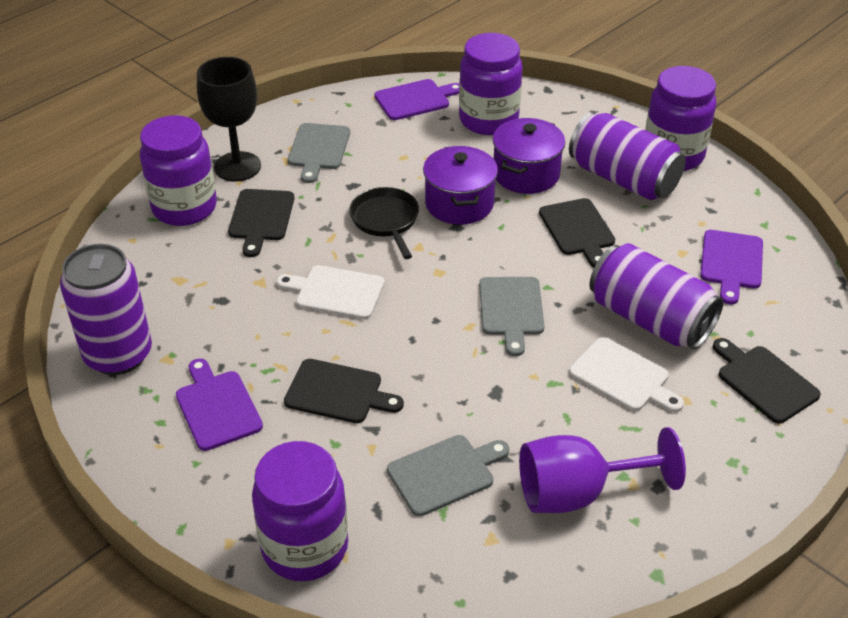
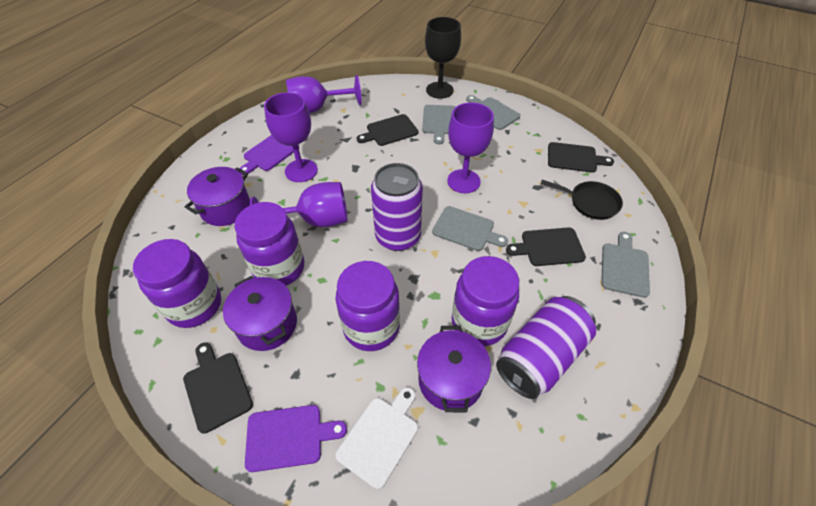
grey cutting board: 3 -> 4
purple can: 3 -> 2
purple cutting board: 3 -> 2
purple goblet: 1 -> 4
purple pot: 2 -> 3
white cutting board: 2 -> 1

